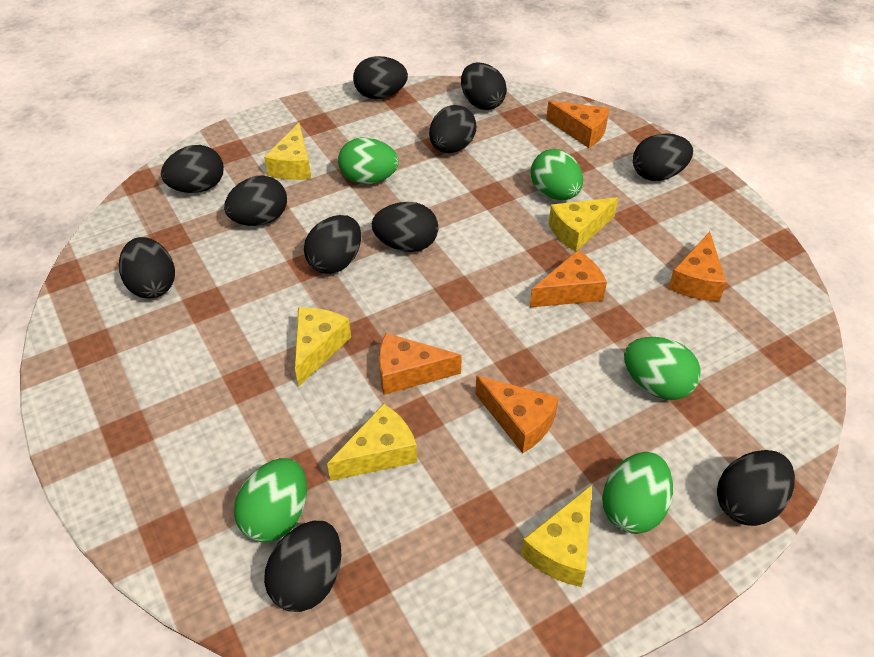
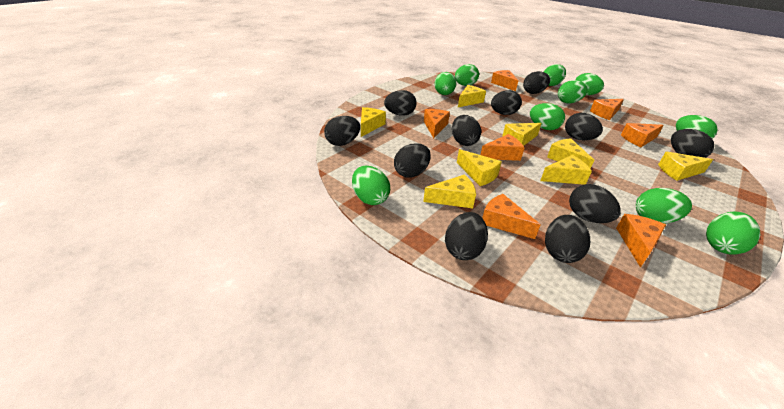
green egg: 5 -> 10
orange cheese: 5 -> 7
yellow cheese: 5 -> 8

